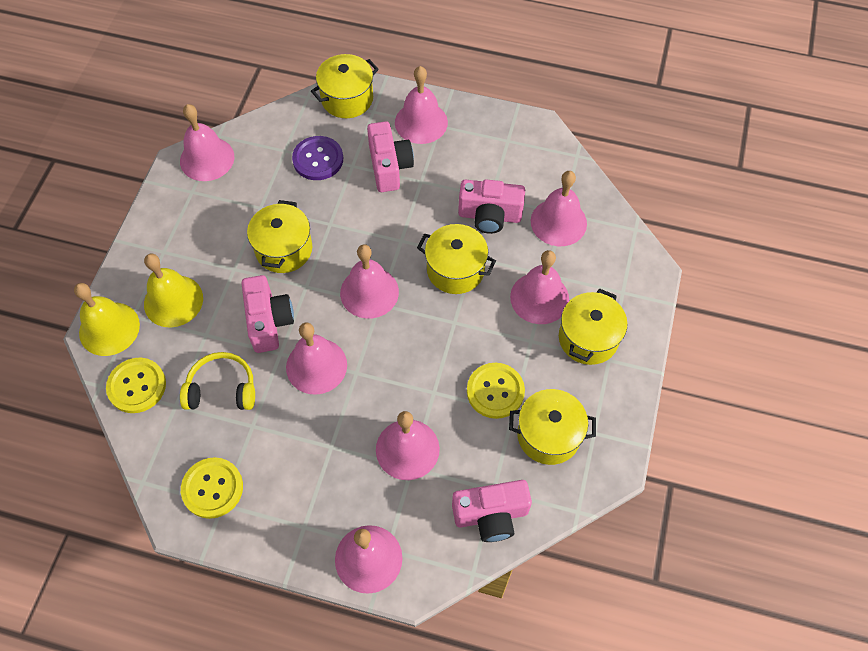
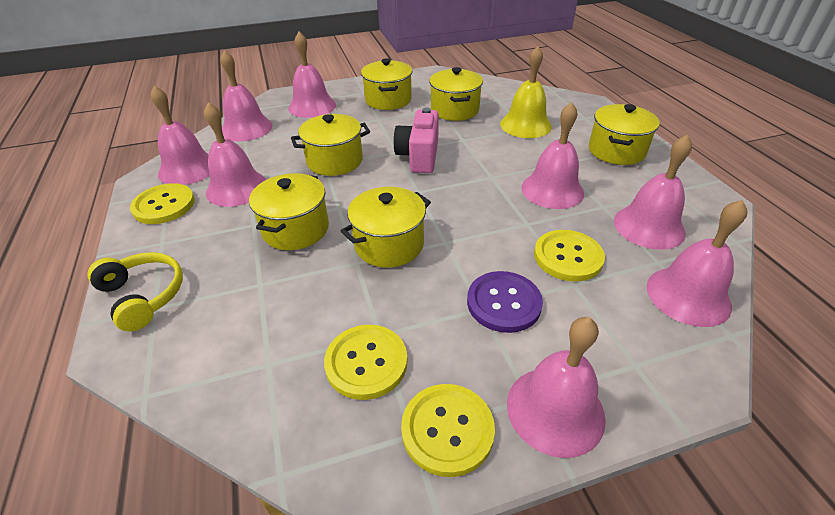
pink camera: 4 -> 1
yellow bell: 2 -> 1
yellow button: 3 -> 4
yellow pot: 5 -> 6

